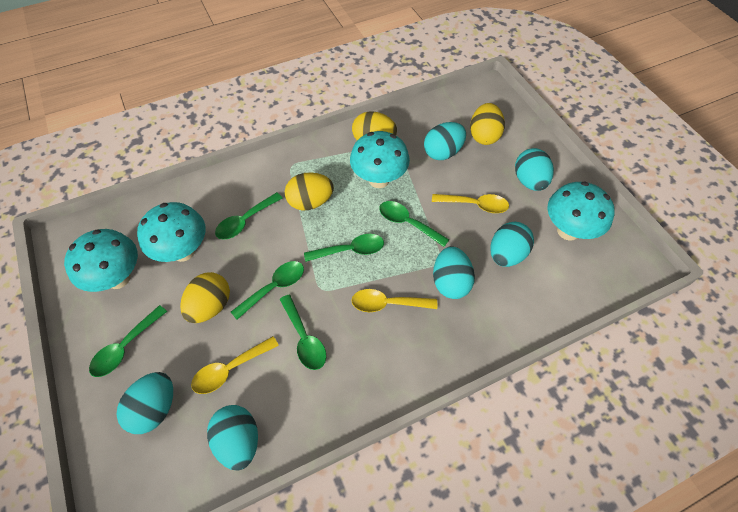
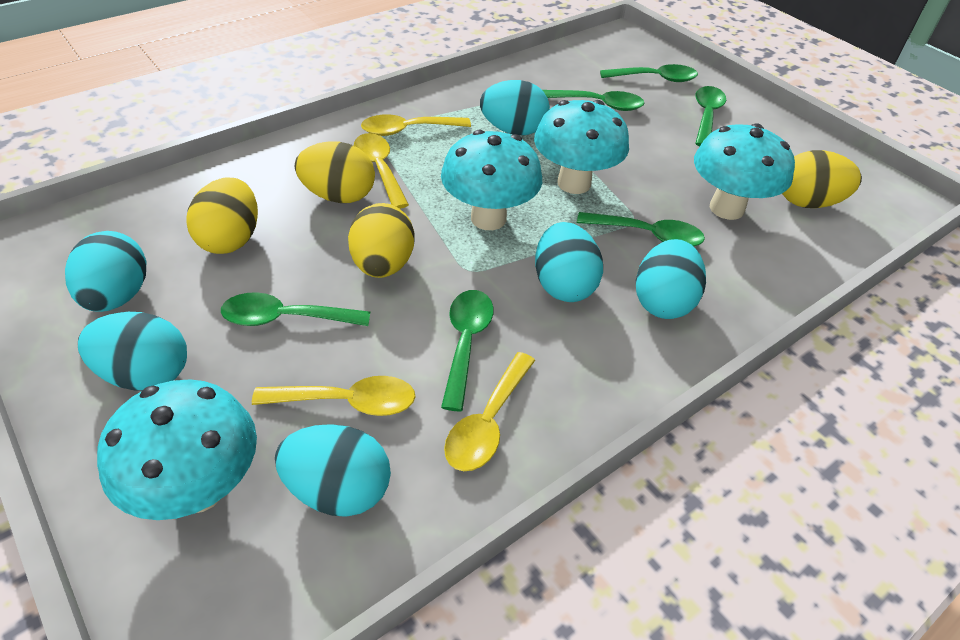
yellow spoon: 3 -> 4

